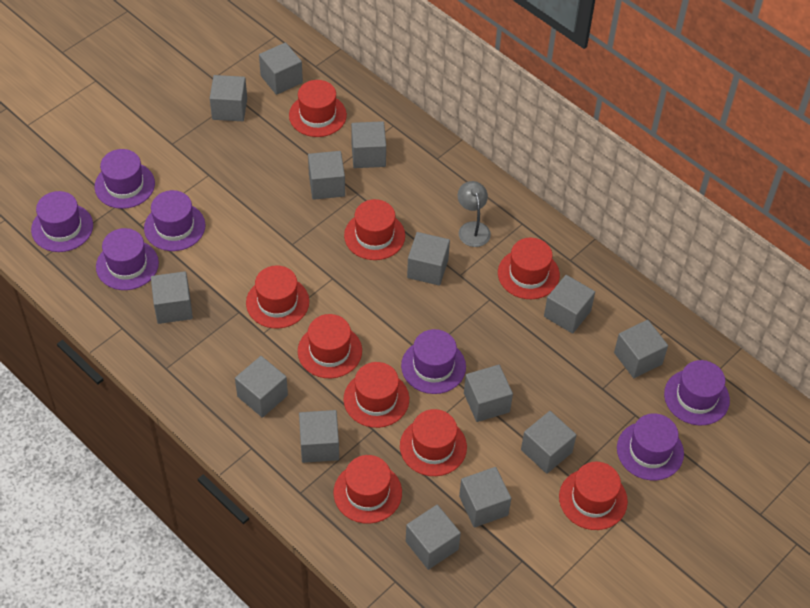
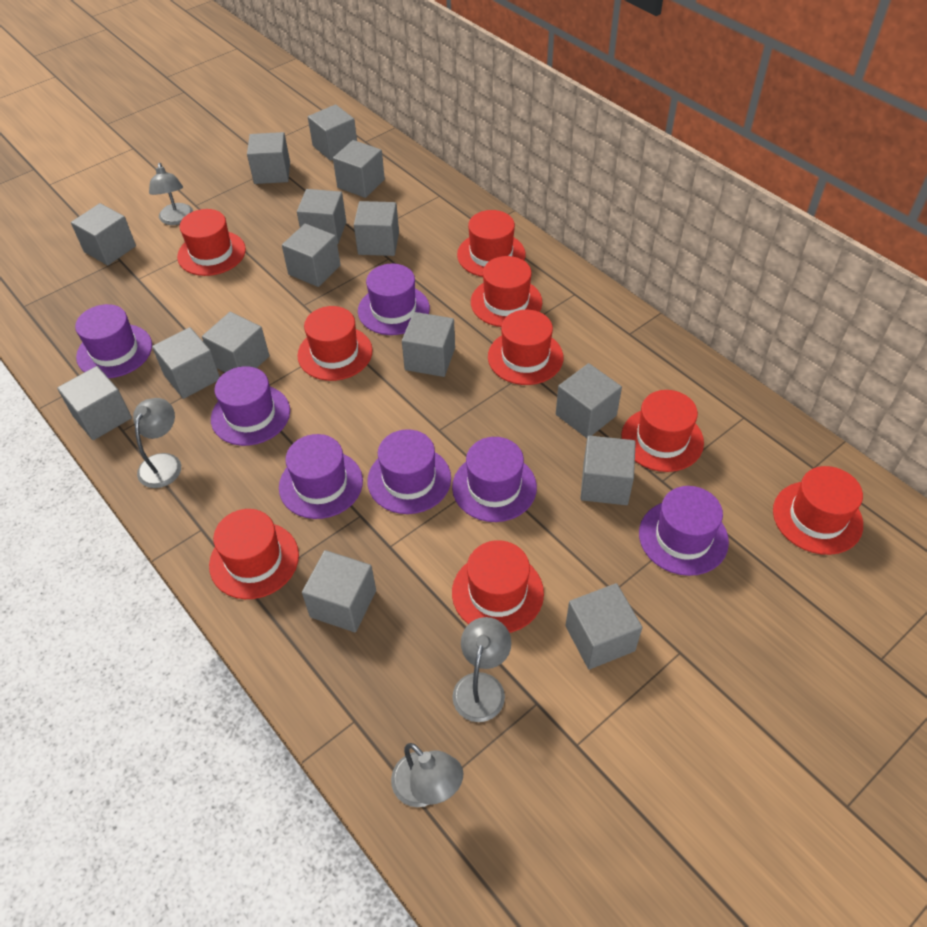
grey cube: 14 -> 15
grey lamp: 1 -> 4

